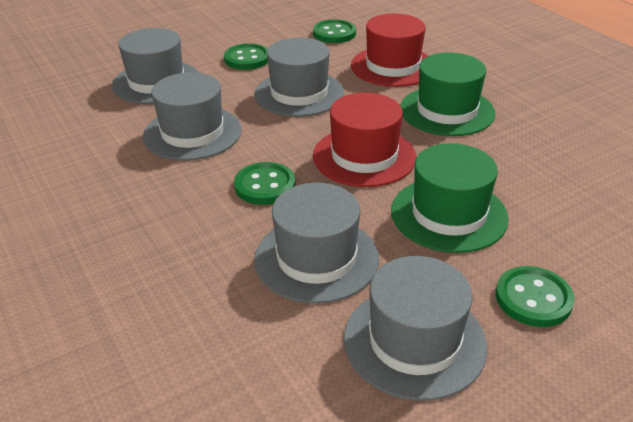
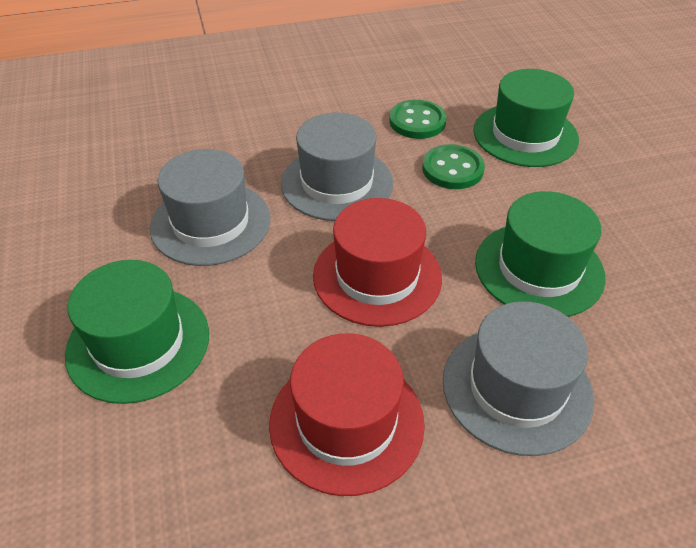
green button: 4 -> 2
green hat: 2 -> 3
grey hat: 5 -> 3

